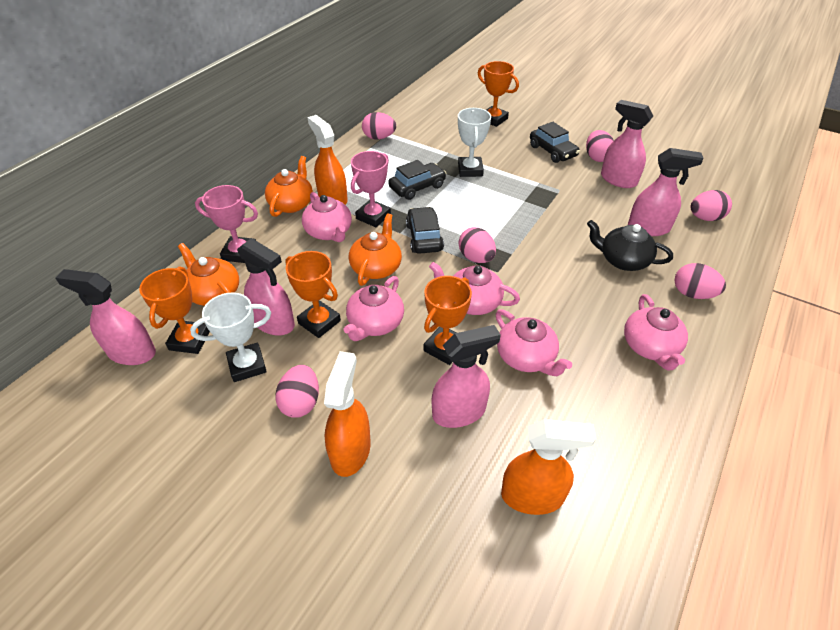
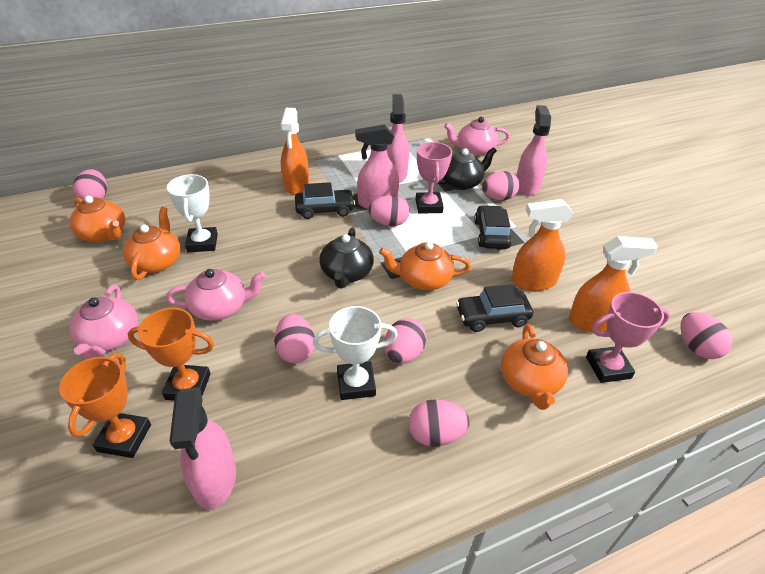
black teapot: 1 -> 2
orange teapot: 3 -> 4
orange trophy: 4 -> 2
pink egg: 6 -> 7
pink spray bottle: 5 -> 4
pink teapot: 5 -> 3

